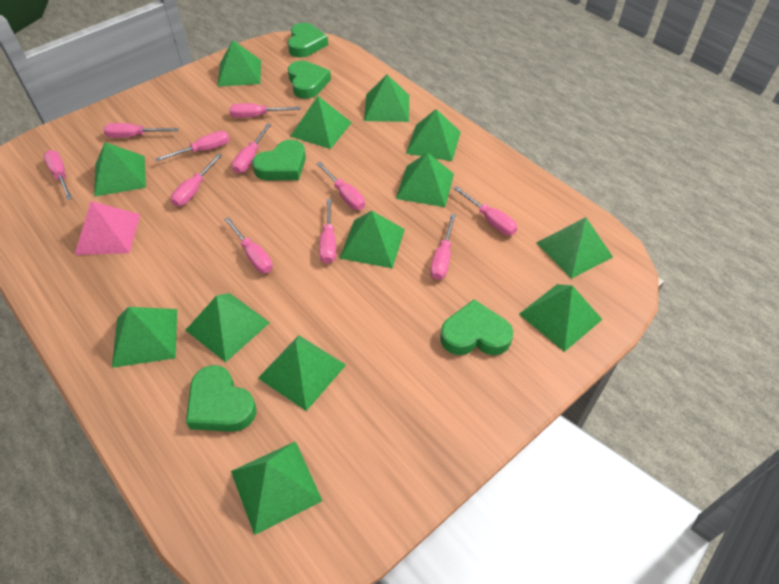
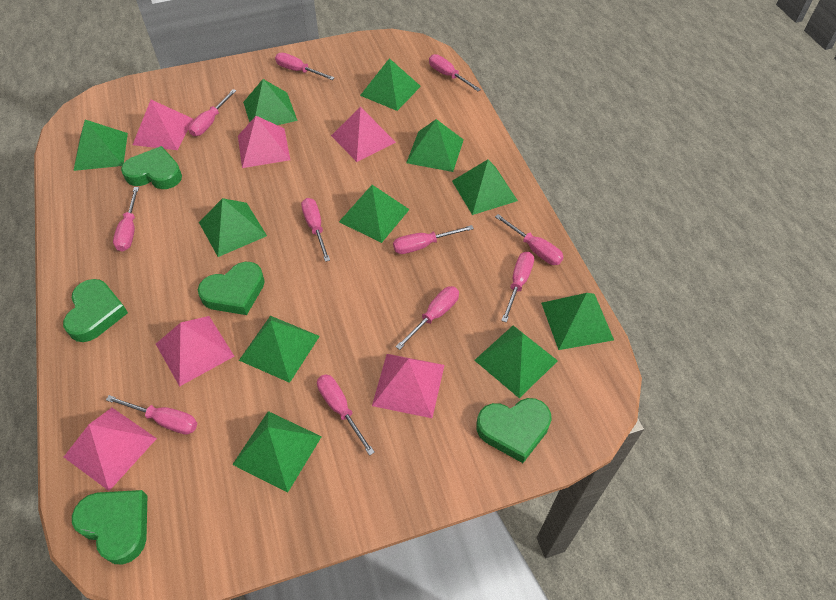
green pyramid: 13 -> 11
pink pyramid: 1 -> 6

